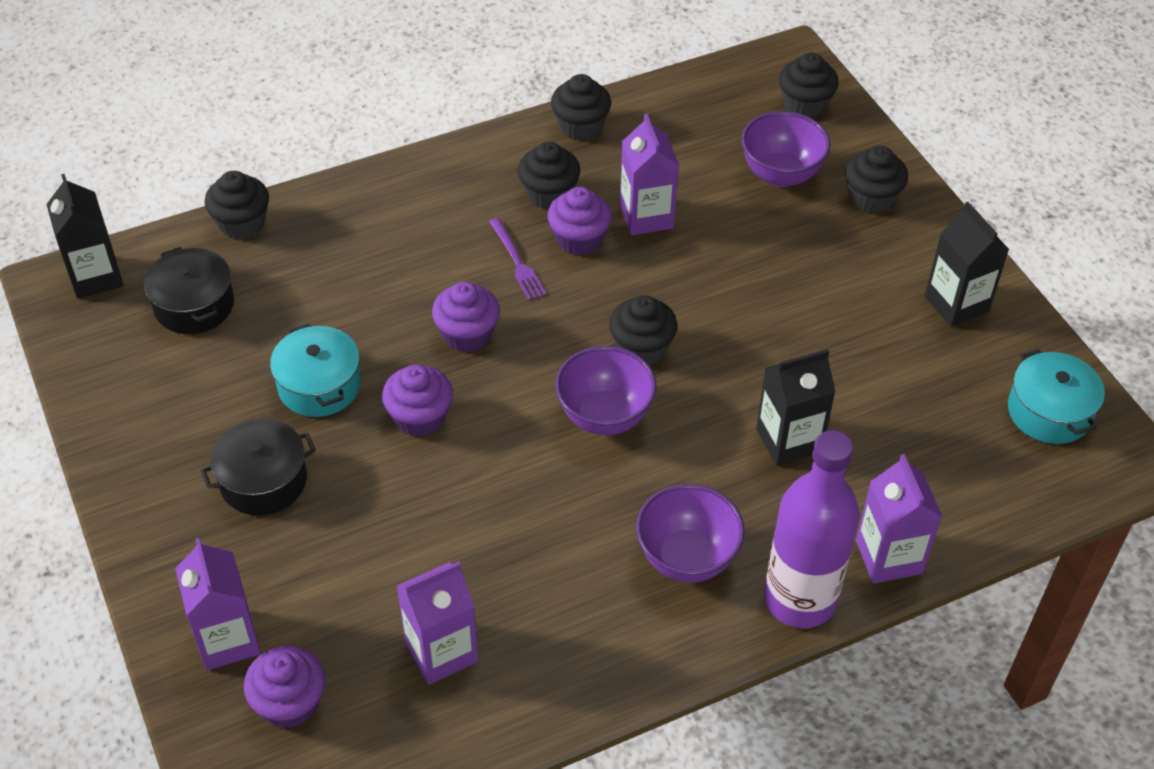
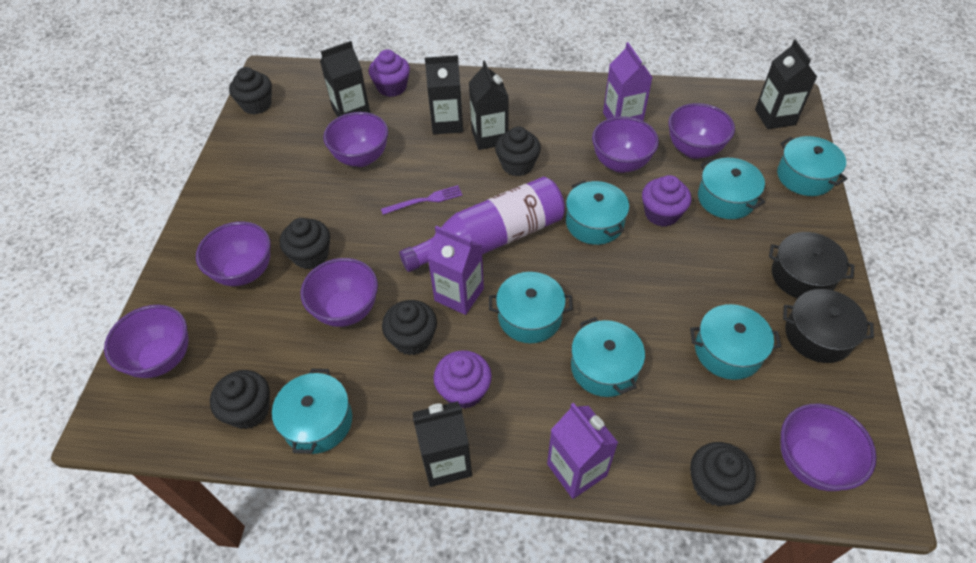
black carton: 3 -> 5
purple bowl: 3 -> 7
purple carton: 4 -> 3
purple cupcake: 4 -> 3
turquoise pot: 2 -> 7

